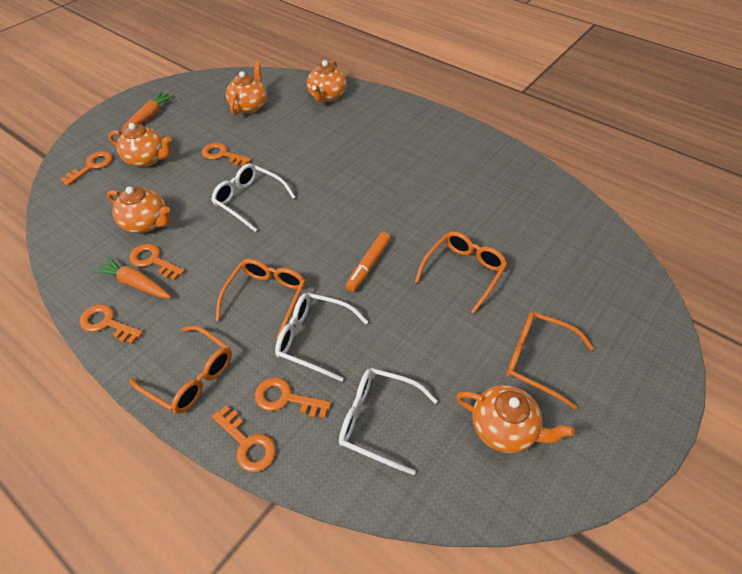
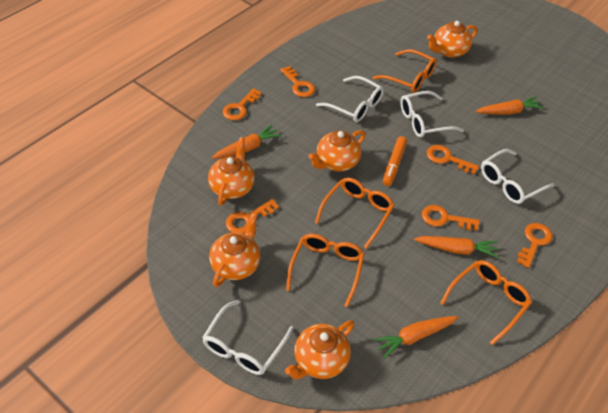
orange carrot: 2 -> 4
white glasses: 3 -> 4

